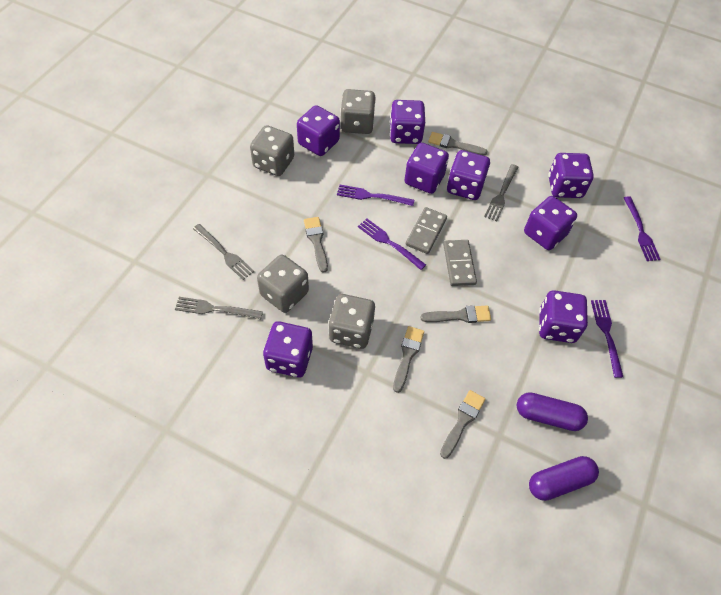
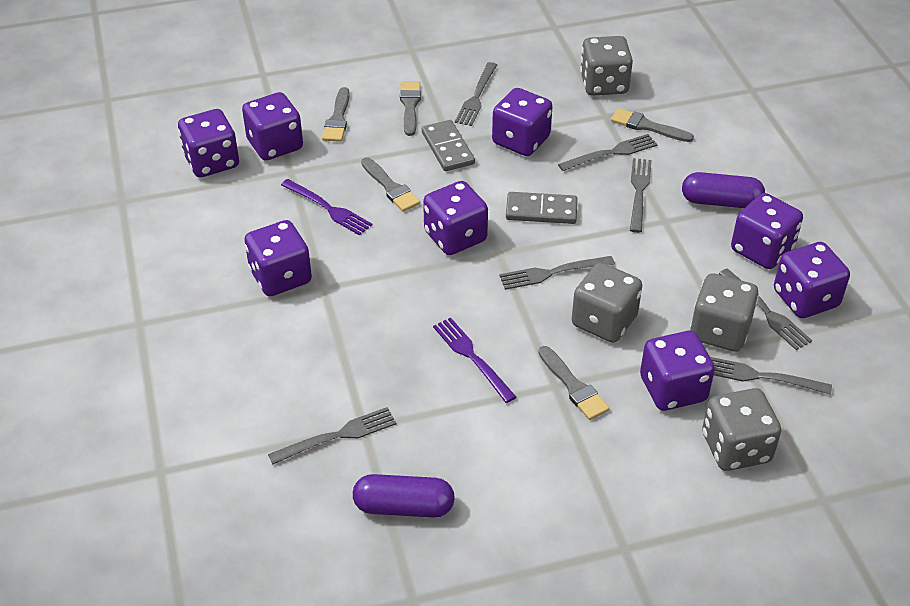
grey fork: 3 -> 7
purple fork: 4 -> 2

